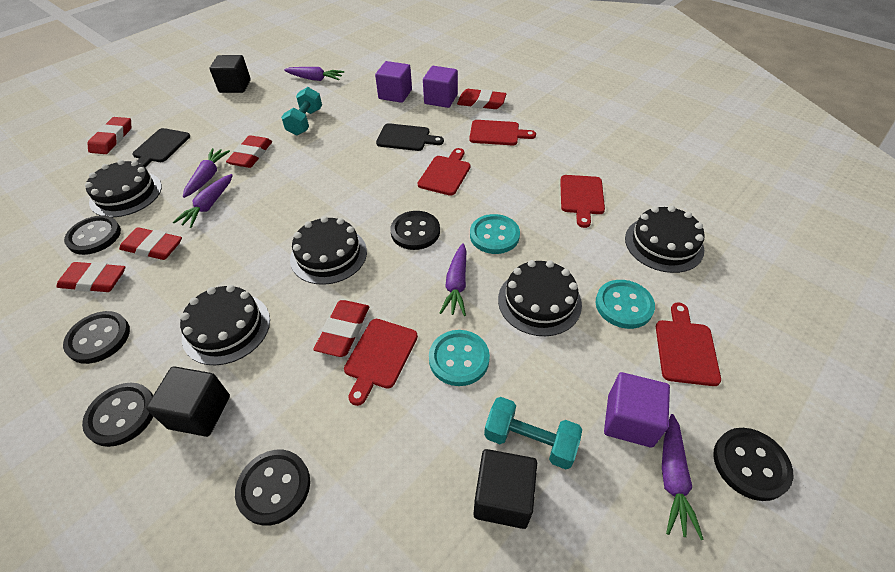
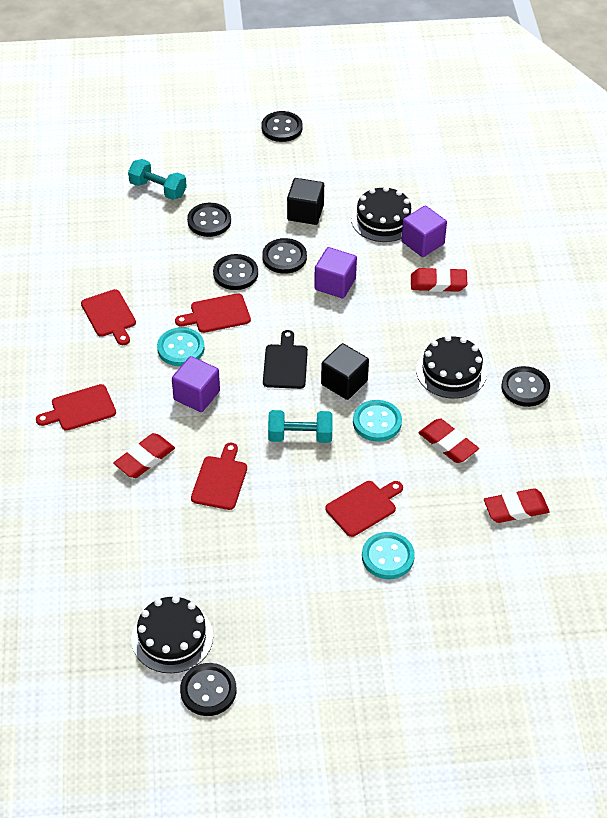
black cake: 5 -> 3
black cube: 3 -> 2
black cutting board: 2 -> 1
purple carrot: 5 -> 0
red eraser: 6 -> 4

